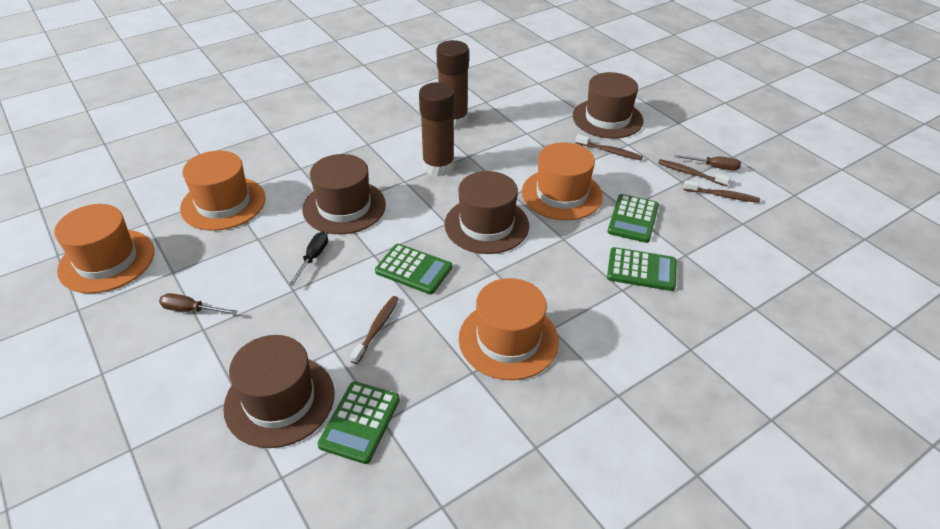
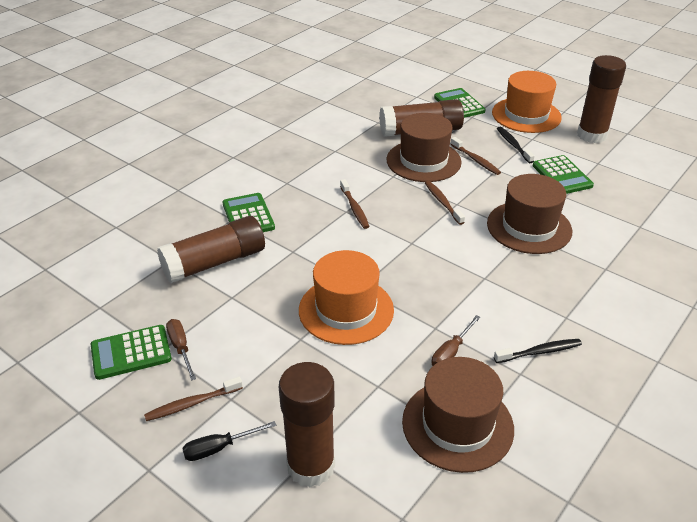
black toothbrush: 0 -> 2
brown glue stick: 2 -> 4
brown hat: 4 -> 3
orange hat: 4 -> 2

